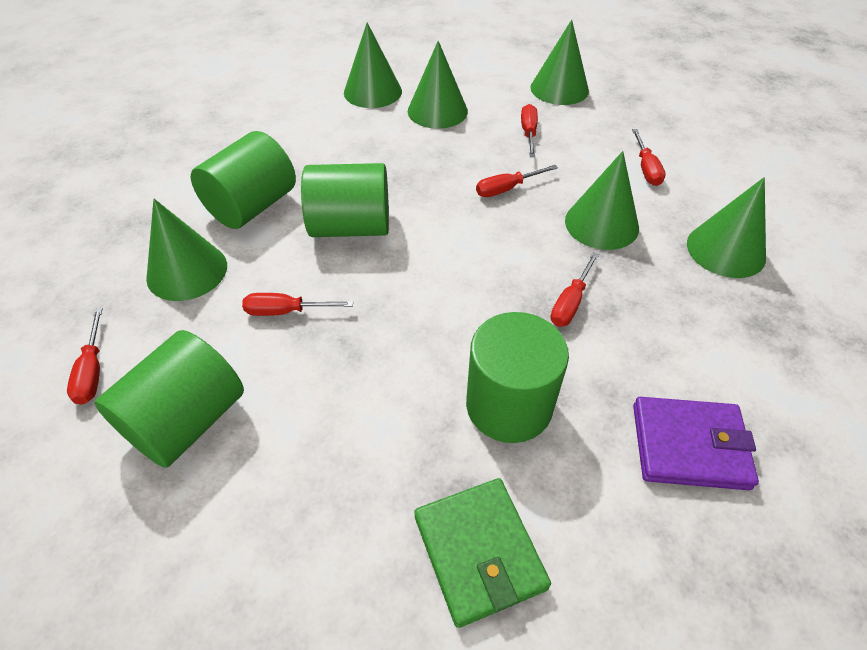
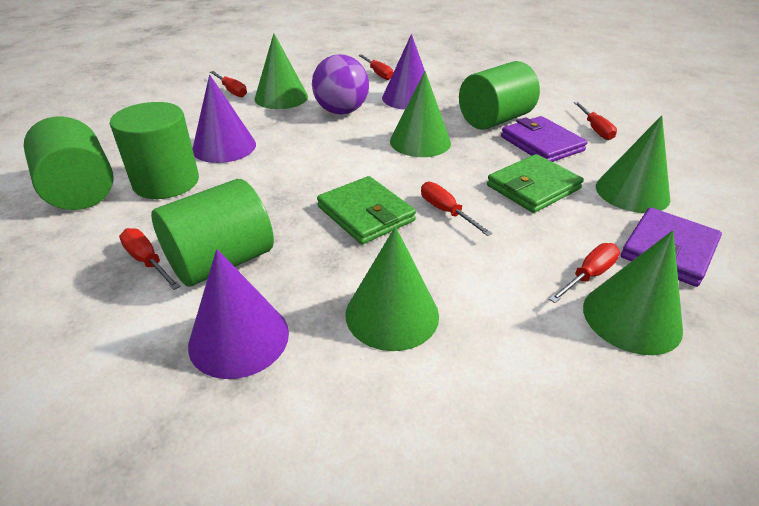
green cone: 6 -> 5
green wallet: 1 -> 2
purple ball: 0 -> 1
purple cone: 0 -> 3
purple wallet: 1 -> 2

